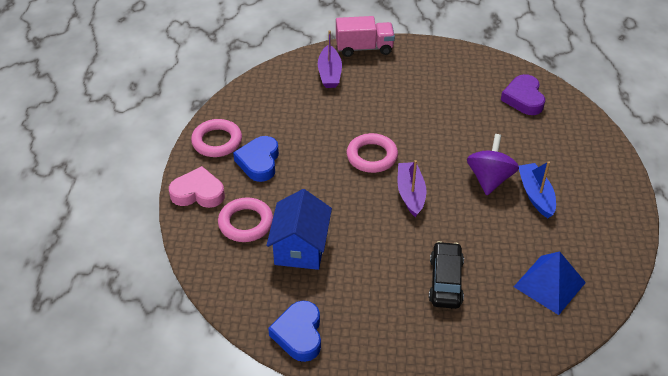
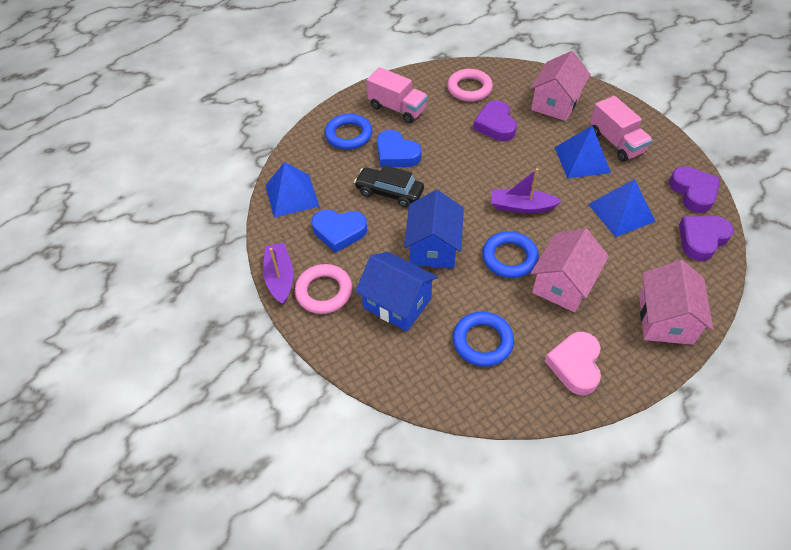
blue boat: 1 -> 0
blue house: 1 -> 2
blue pyramid: 1 -> 3
blue ring: 0 -> 3
pink house: 0 -> 3
pink ring: 3 -> 2
pink truck: 1 -> 2
purple heart: 1 -> 3
purple spinning top: 1 -> 0

